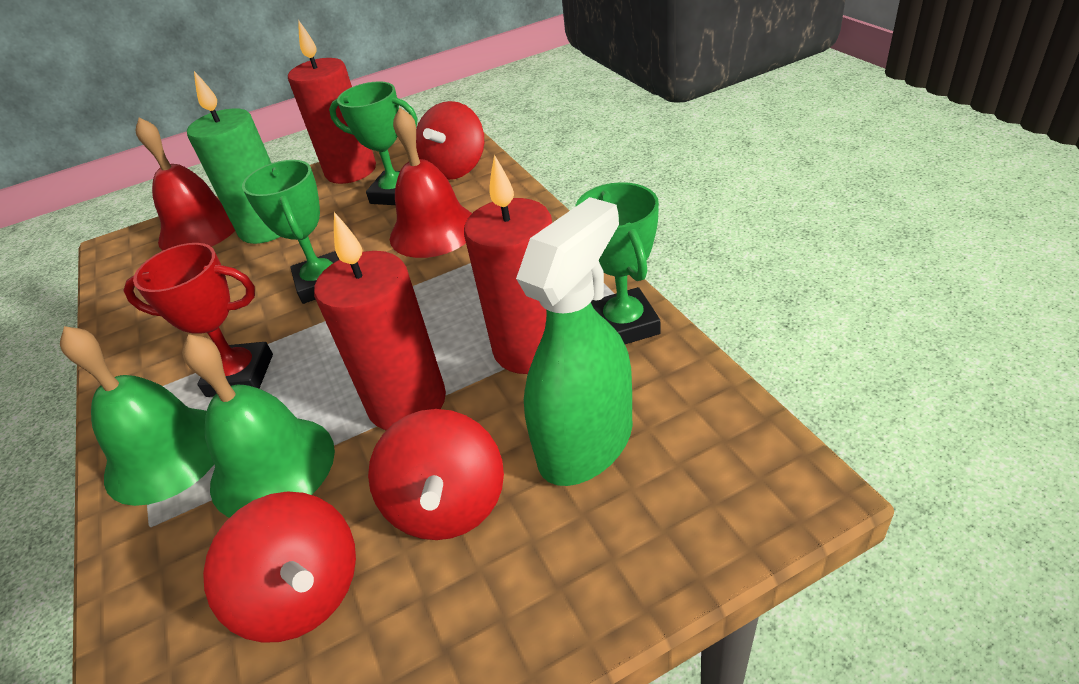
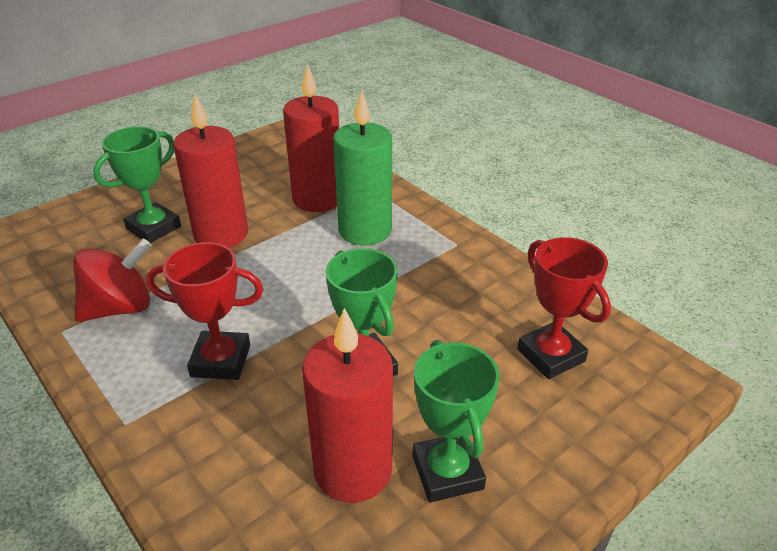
green bell: 2 -> 0
green spray bottle: 1 -> 0
red bell: 2 -> 0
red spinning top: 3 -> 1
red trophy: 1 -> 2

